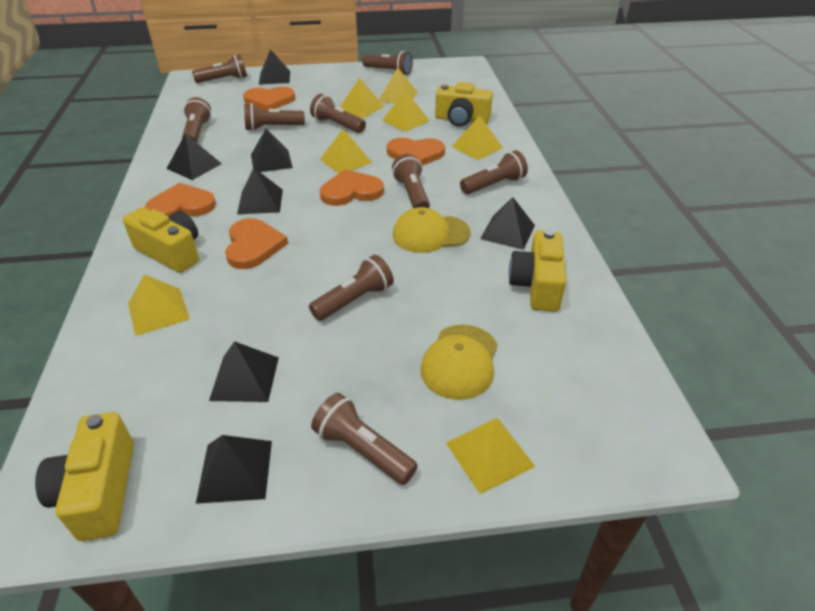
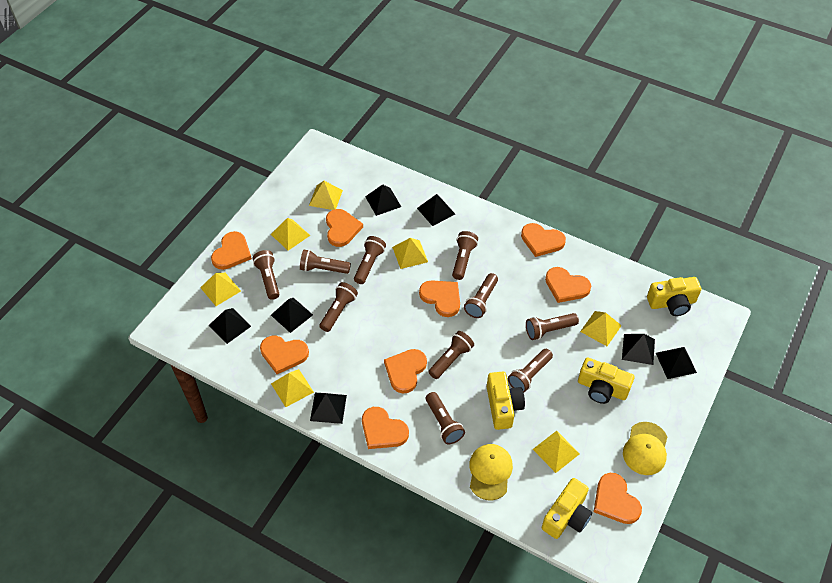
brown flashlight: 9 -> 10
orange heart: 5 -> 9

